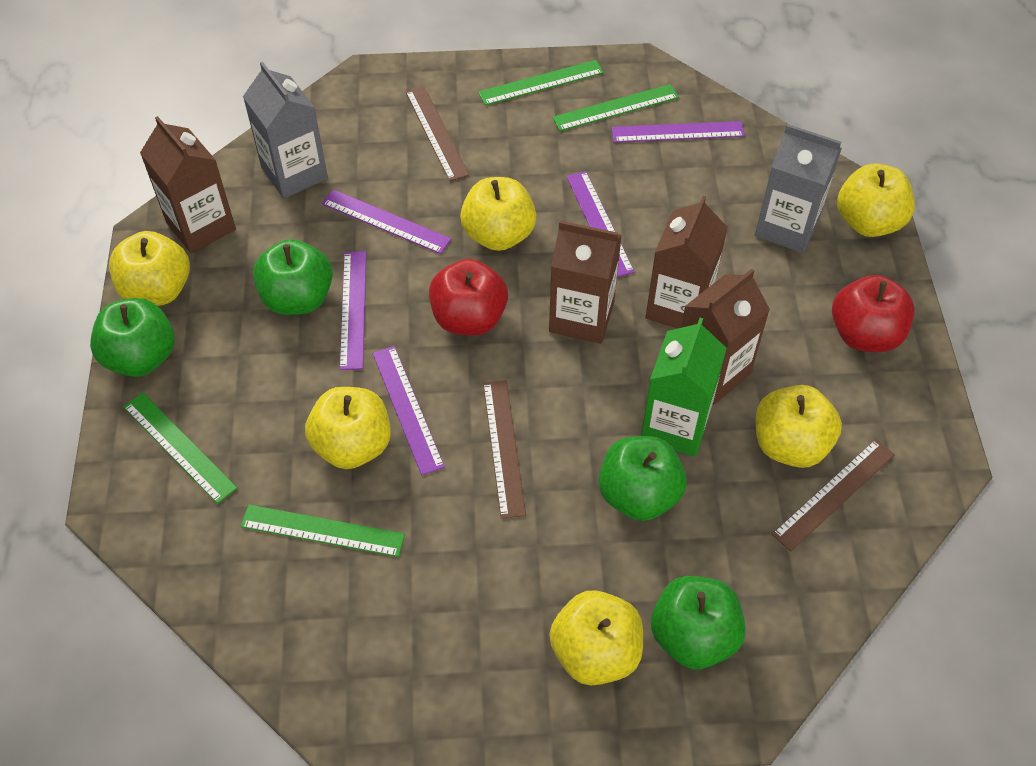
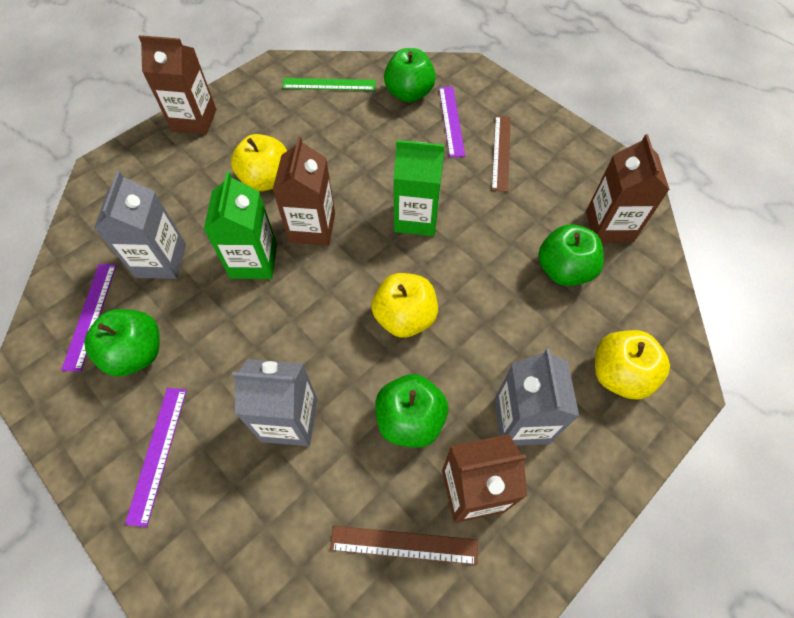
brown ruler: 3 -> 2
green carton: 1 -> 2
green ruler: 4 -> 1
grey carton: 2 -> 3
purple ruler: 5 -> 3
red apple: 2 -> 0
yellow apple: 6 -> 3

